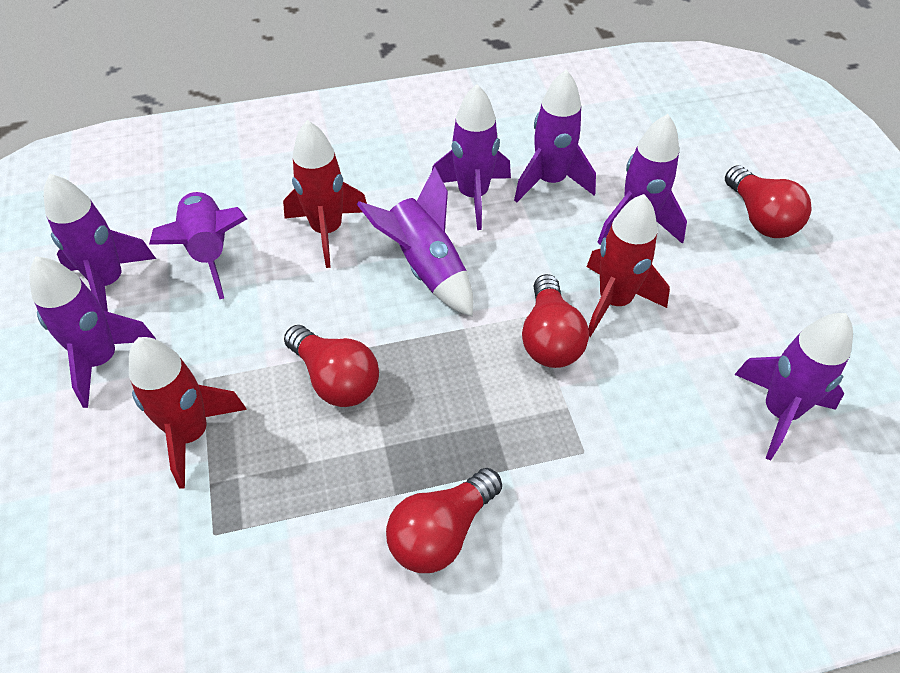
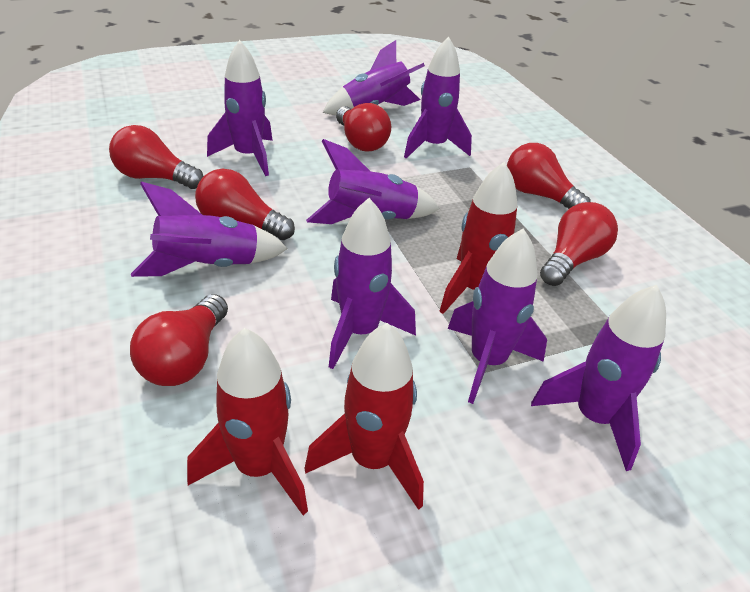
red light bulb: 4 -> 6

